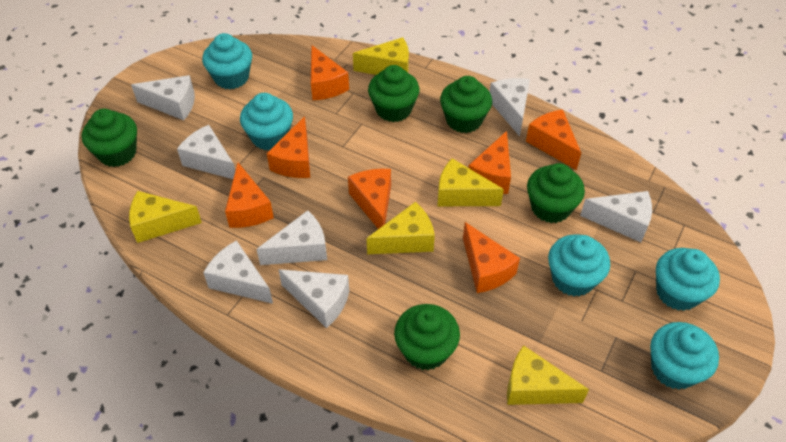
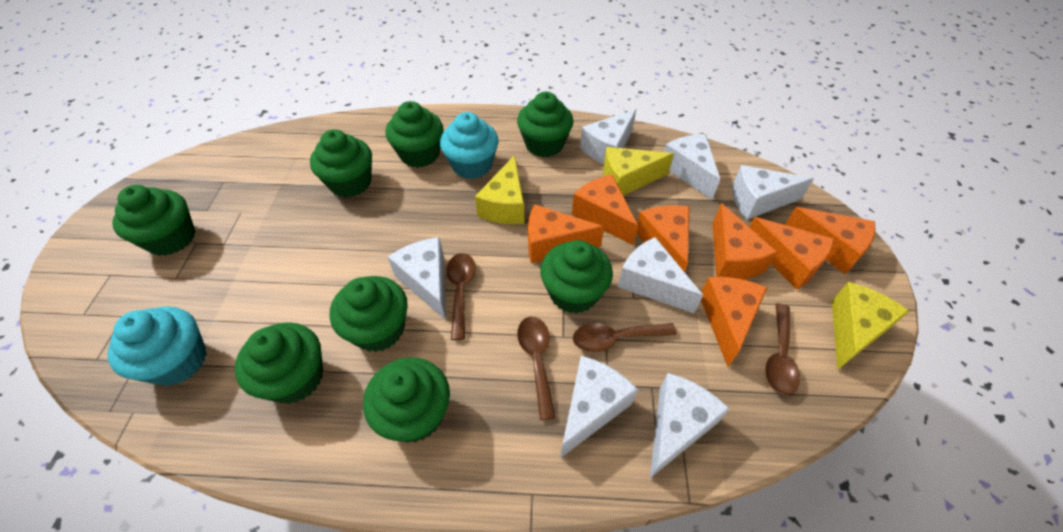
brown spoon: 0 -> 4
green cupcake: 5 -> 8
turquoise cupcake: 5 -> 2
yellow cheese: 5 -> 3

